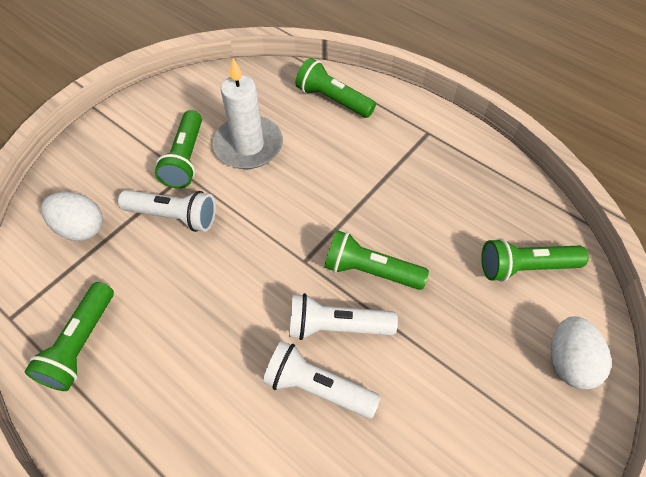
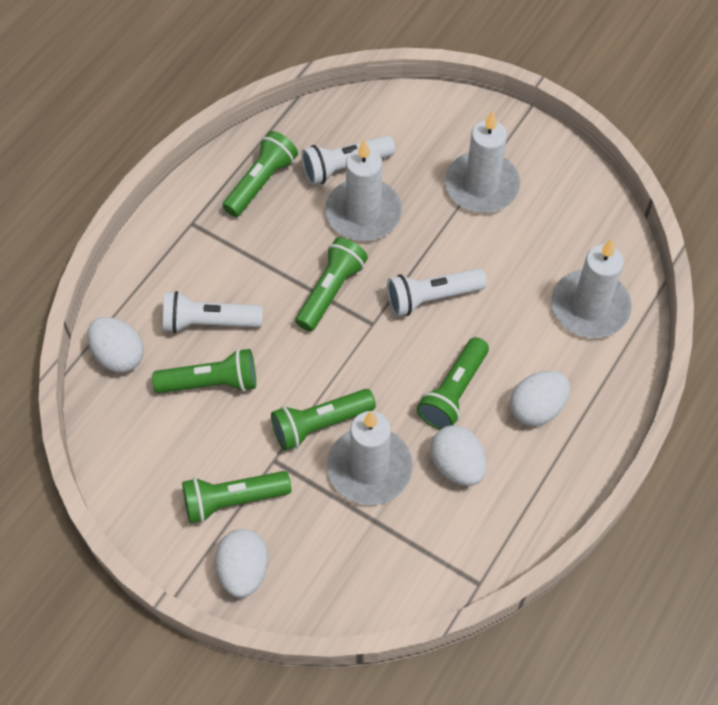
green flashlight: 5 -> 6
white candle: 1 -> 4
white egg: 2 -> 4

